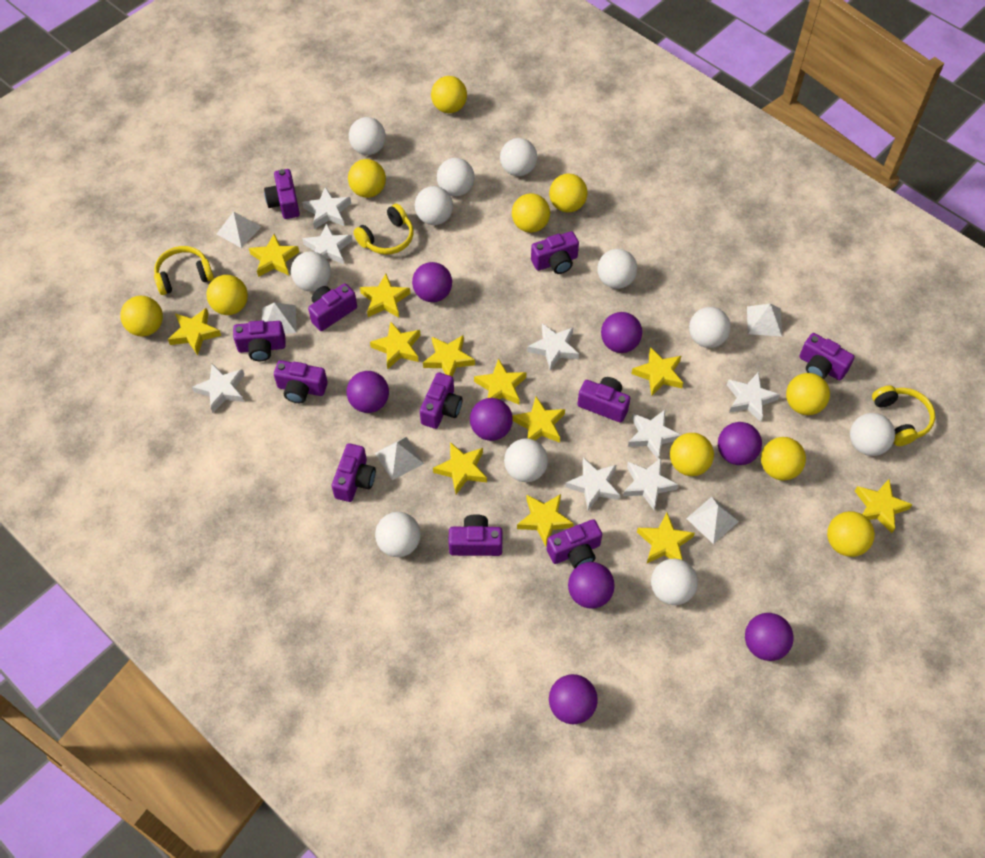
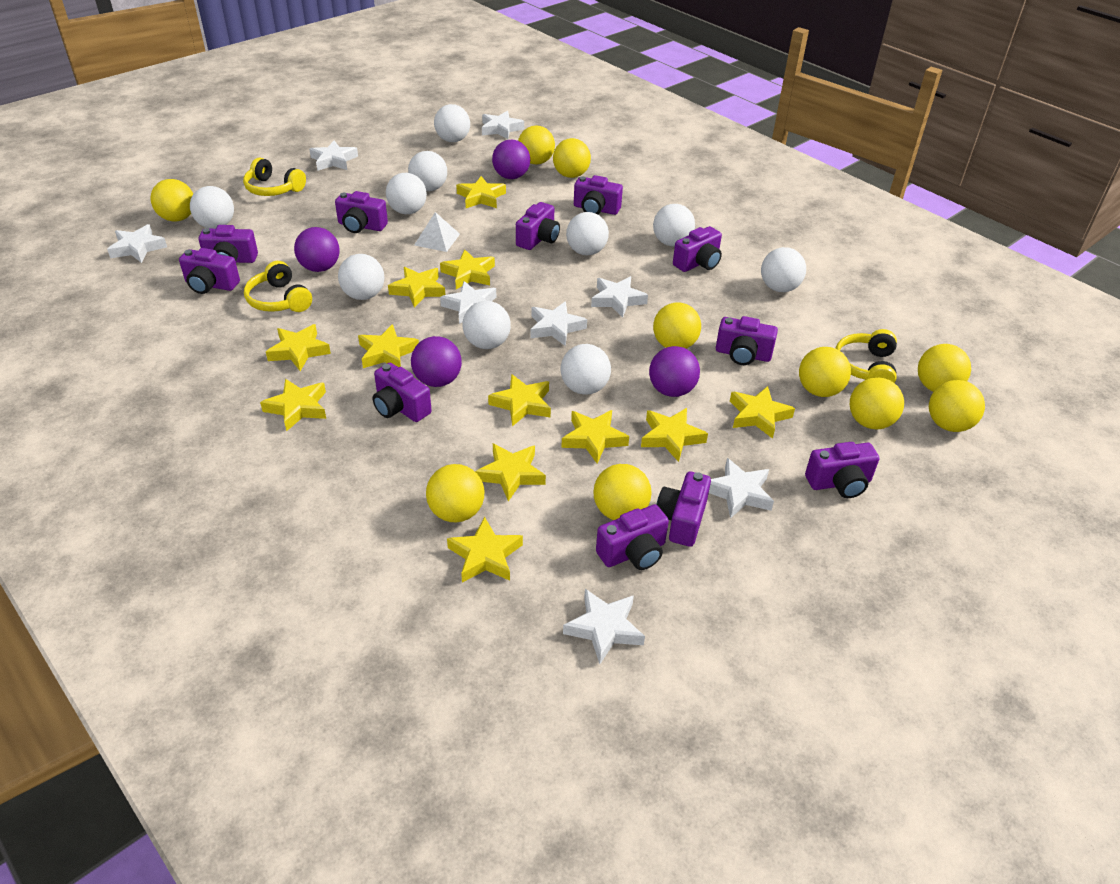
purple ball: 8 -> 4
white ball: 11 -> 10
white pyramid: 5 -> 1

